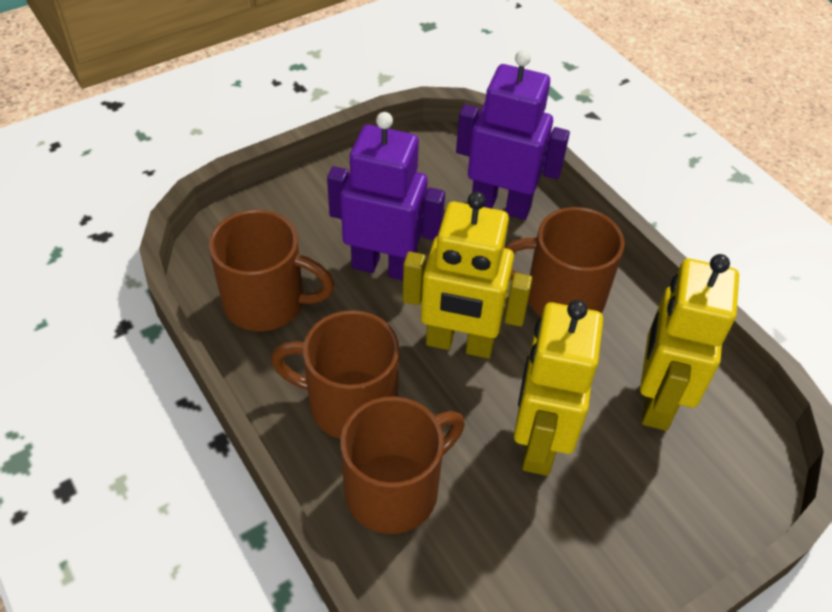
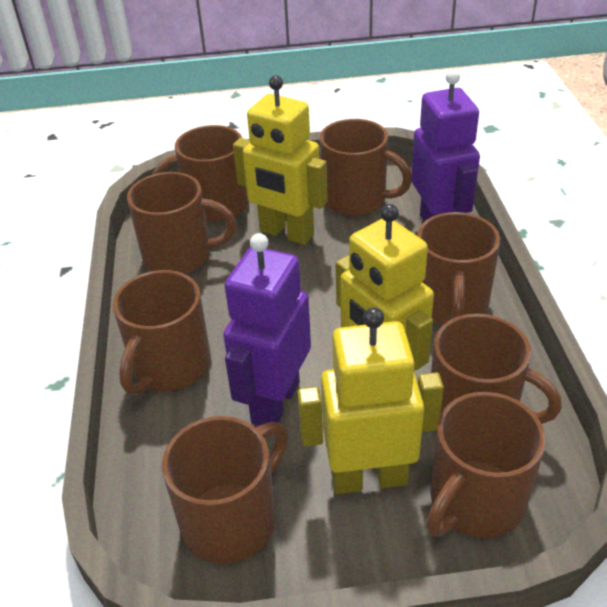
brown mug: 4 -> 8

